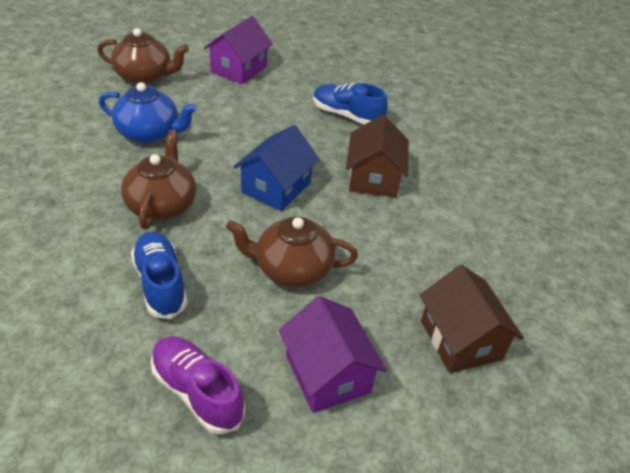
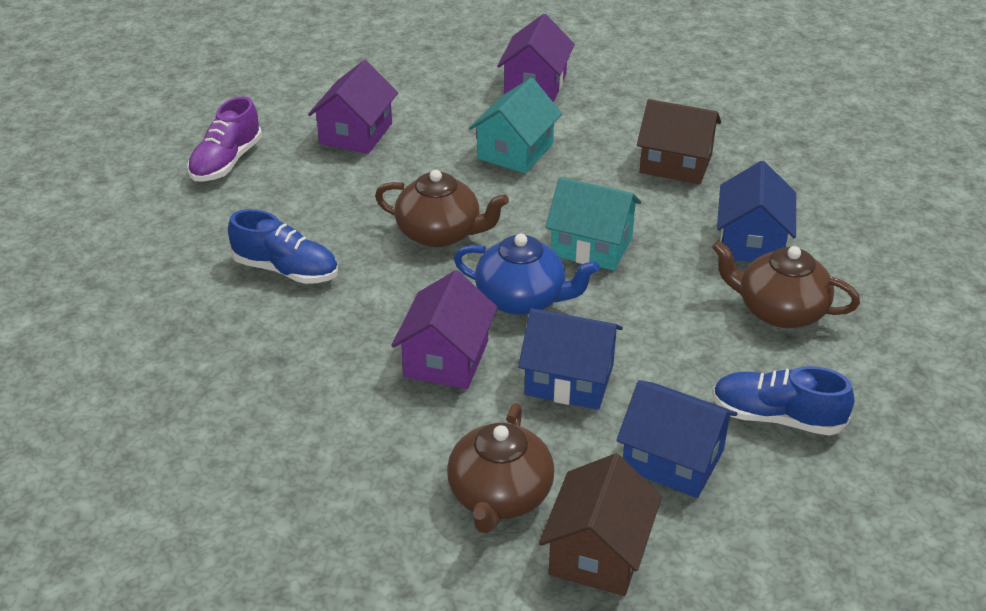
blue house: 1 -> 3
purple house: 2 -> 3
turquoise house: 0 -> 2

